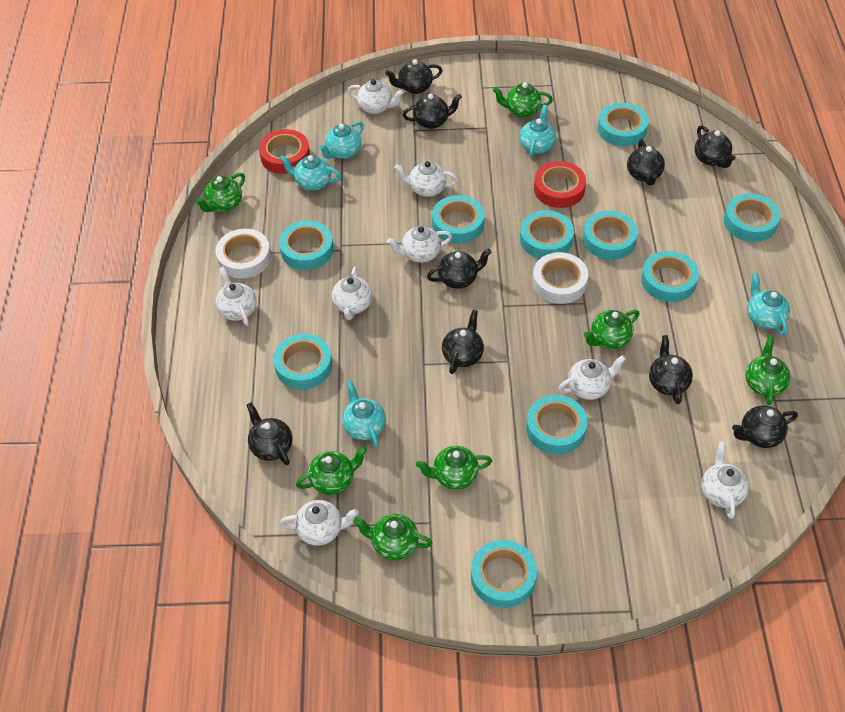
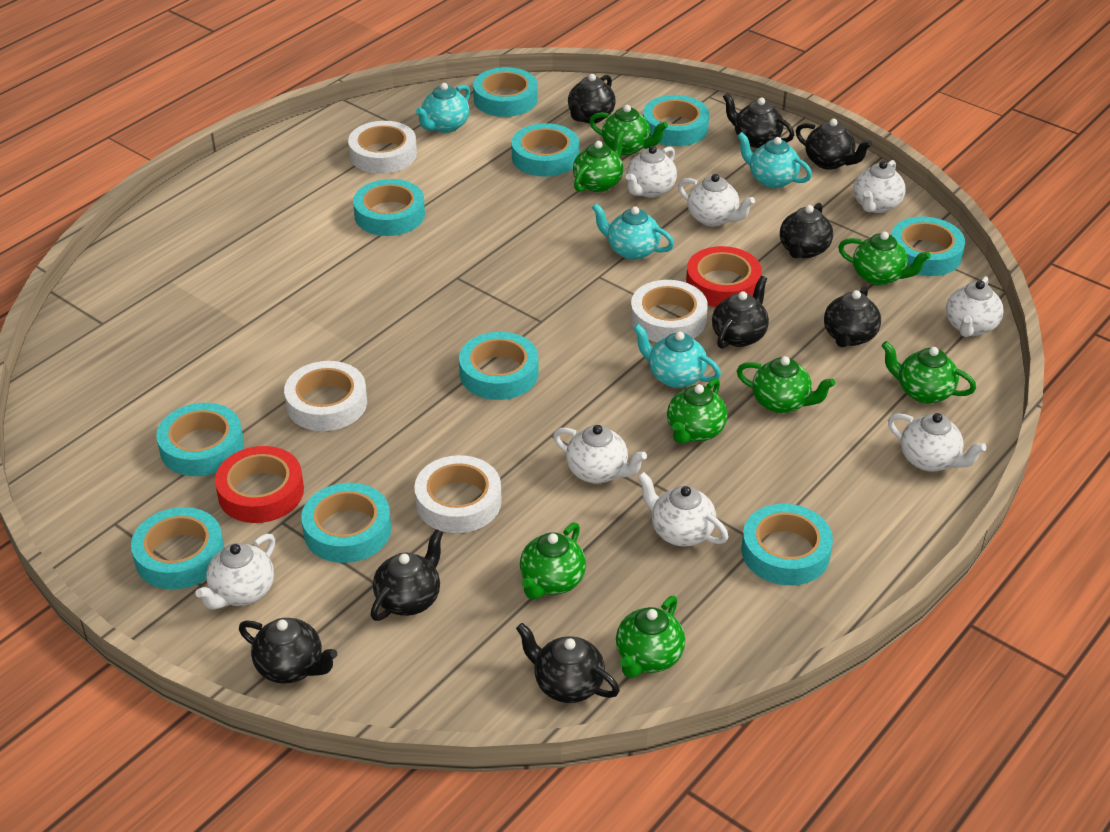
green teapot: 7 -> 8
turquoise teapot: 5 -> 4
white tape: 2 -> 4

